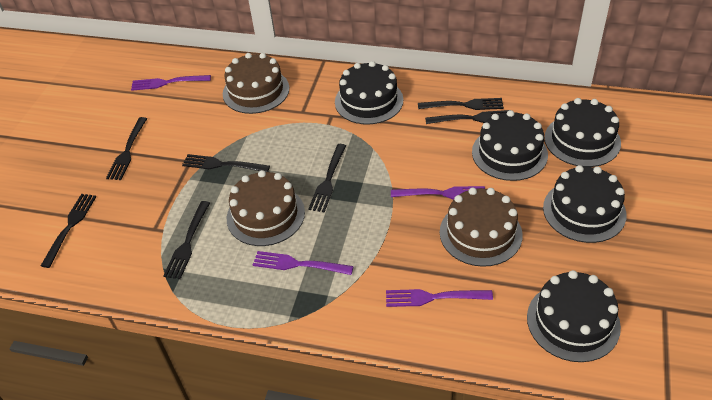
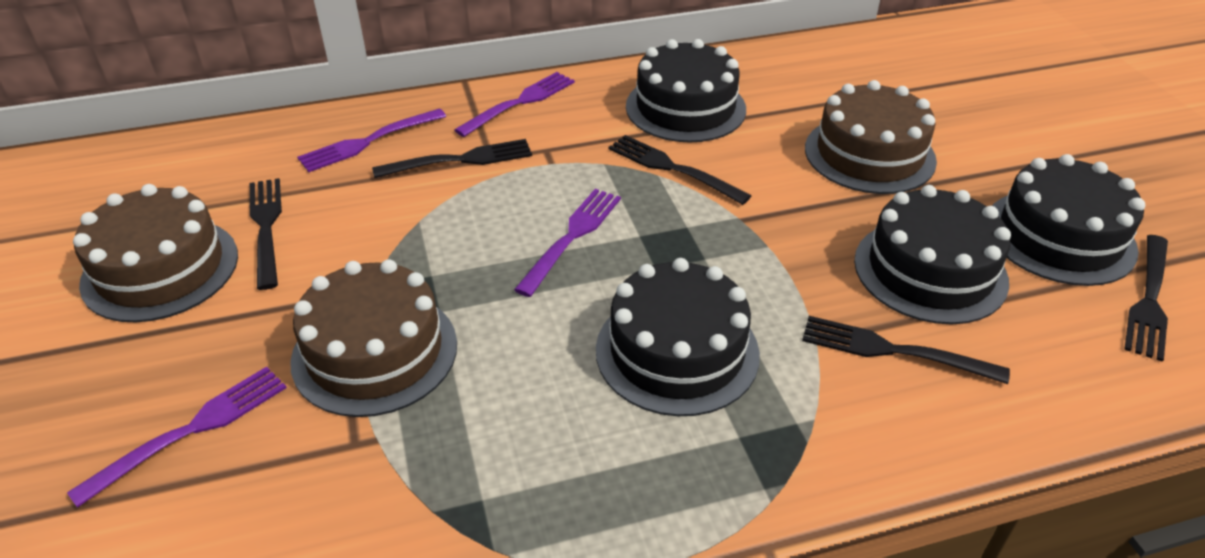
black cake: 5 -> 4
black fork: 7 -> 5

